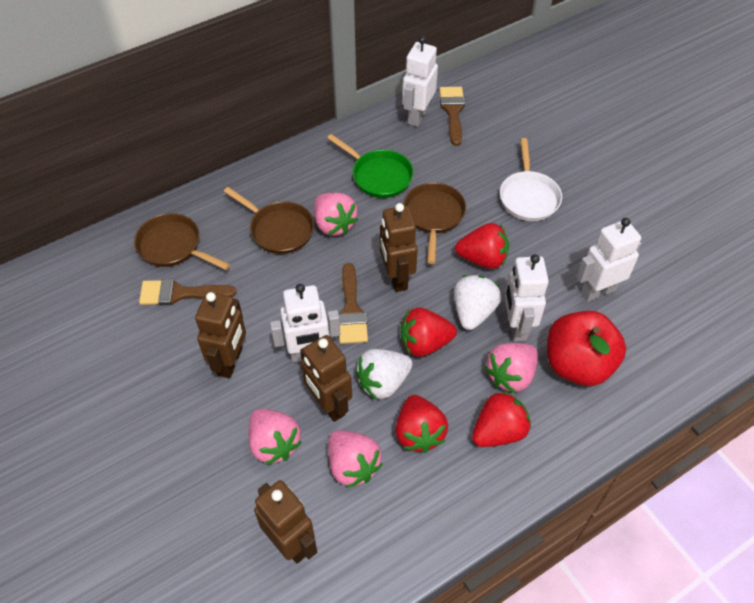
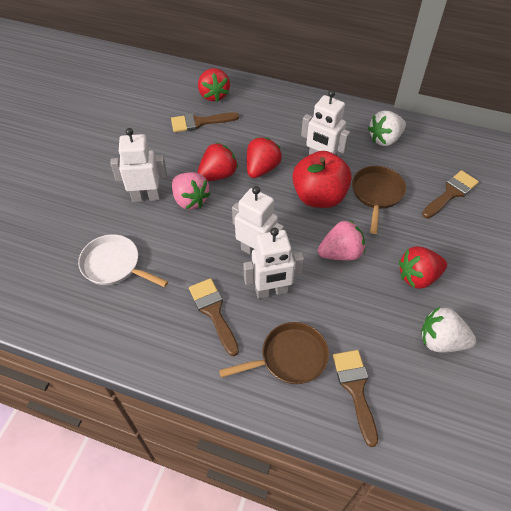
brown brush: 3 -> 4
brown pan: 3 -> 2
brown robot: 4 -> 0
green pan: 1 -> 0
pink strawberry: 4 -> 2

